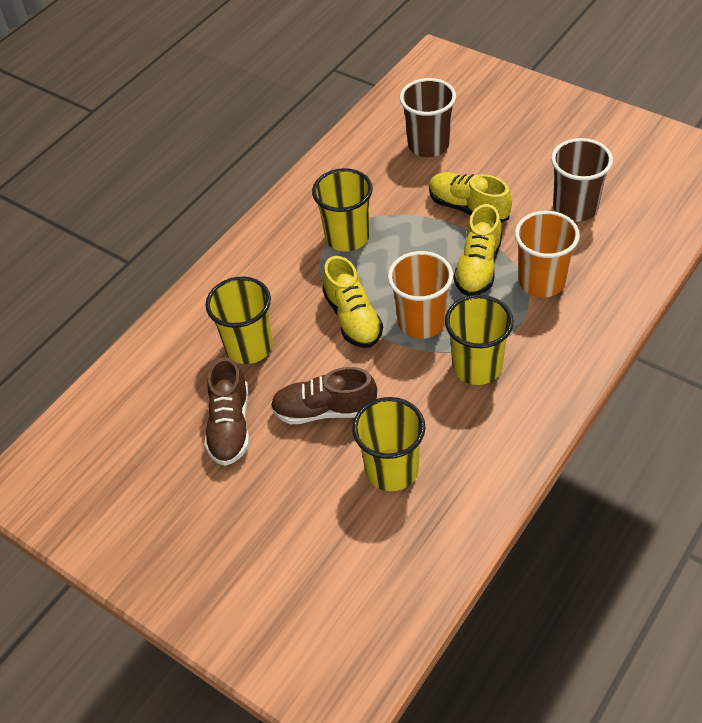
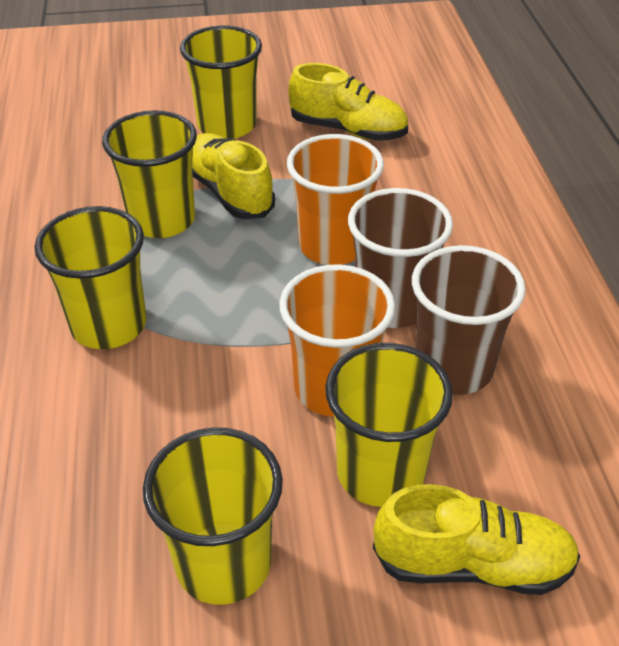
brown shoe: 2 -> 0
yellow cup: 4 -> 5

